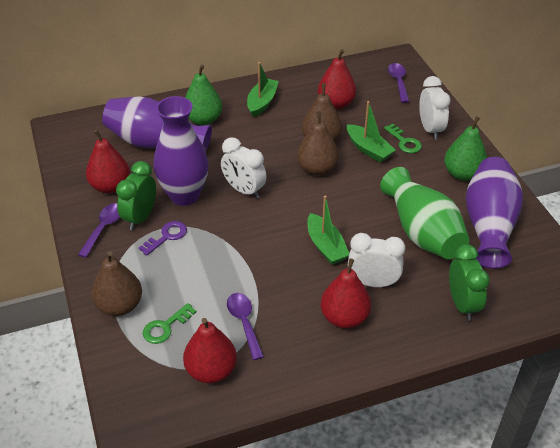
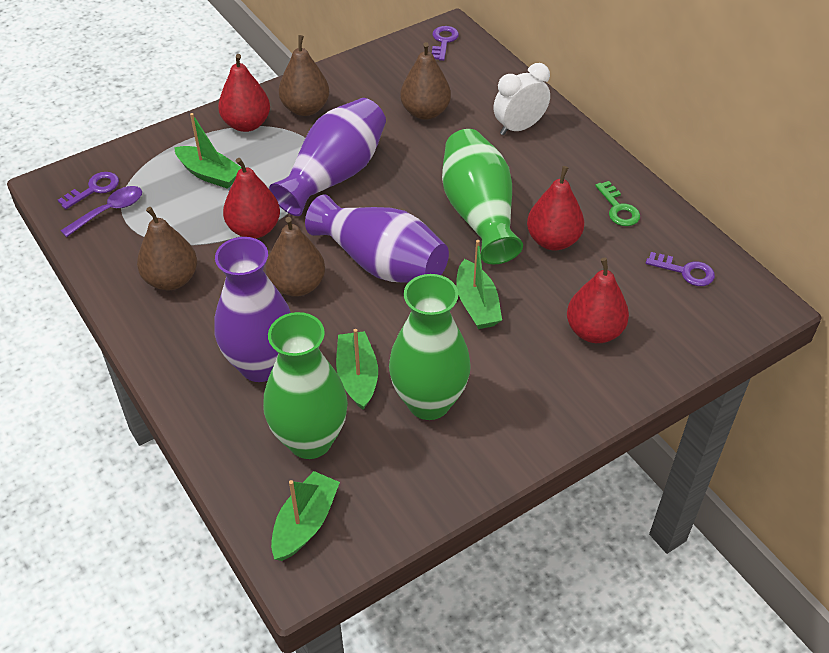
brown pear: 3 -> 4
green boat: 3 -> 4
green clock: 2 -> 0
green key: 2 -> 1
green pear: 2 -> 0
green vase: 1 -> 3
purple key: 1 -> 3
purple spoon: 3 -> 1
white clock: 3 -> 1

